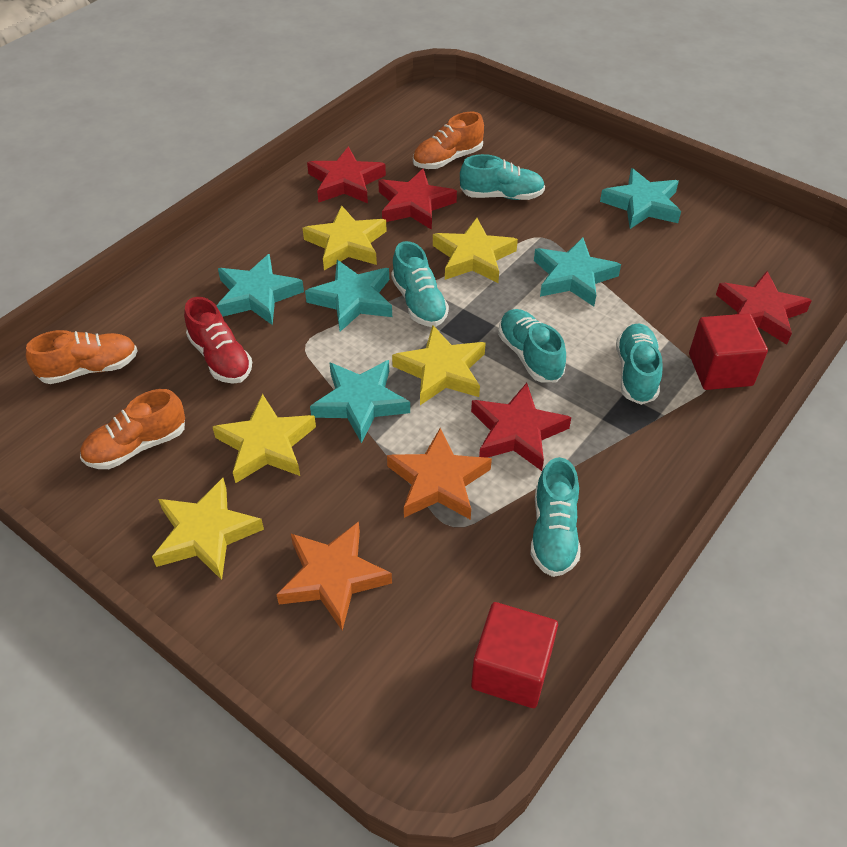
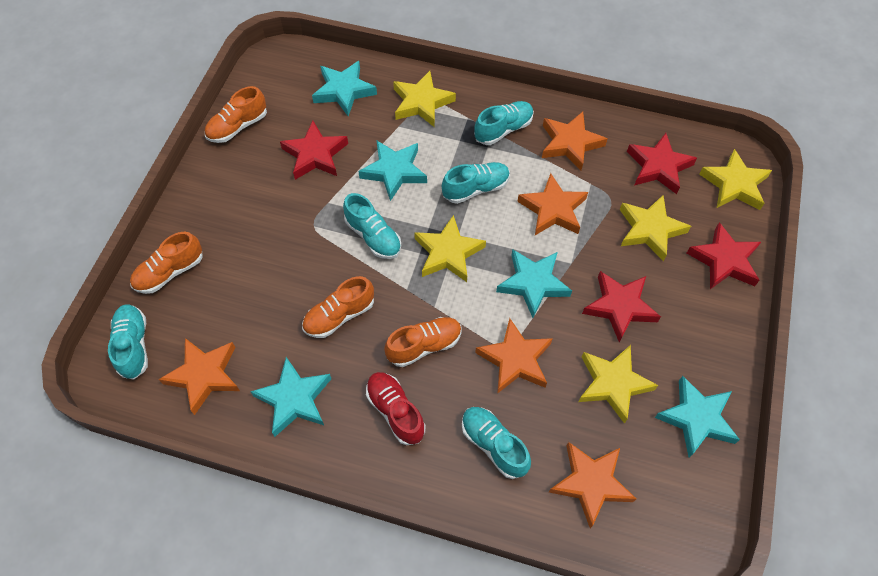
orange shoe: 3 -> 4
orange star: 2 -> 5
red cube: 2 -> 0

